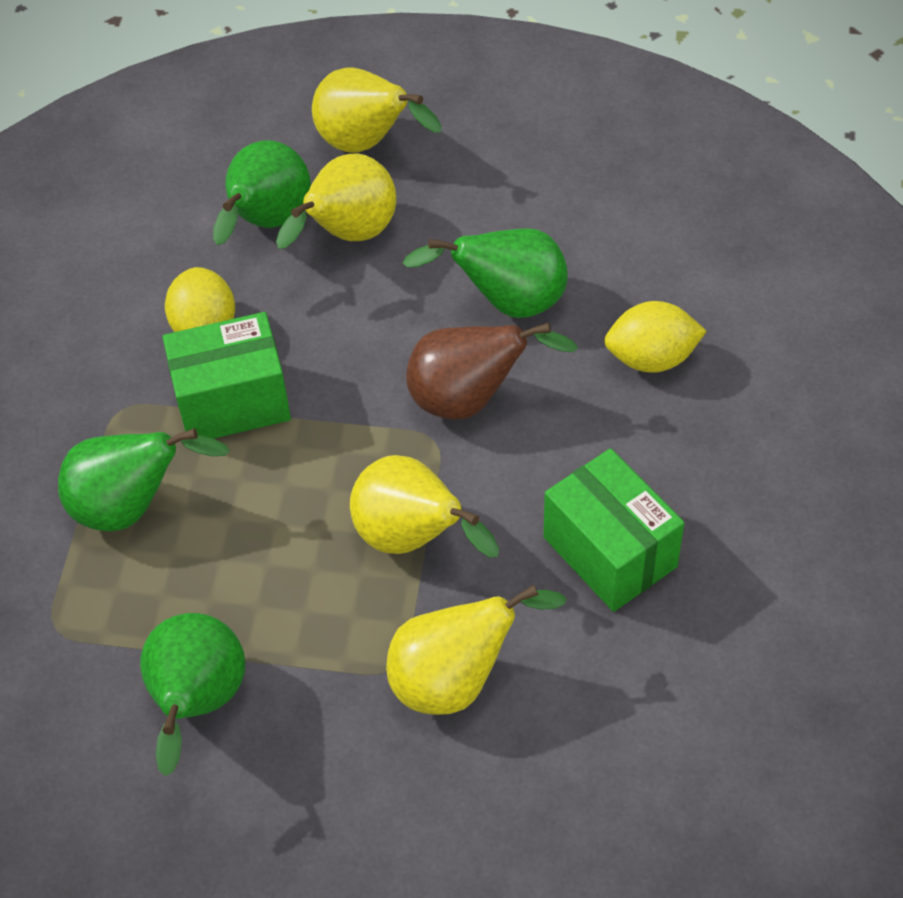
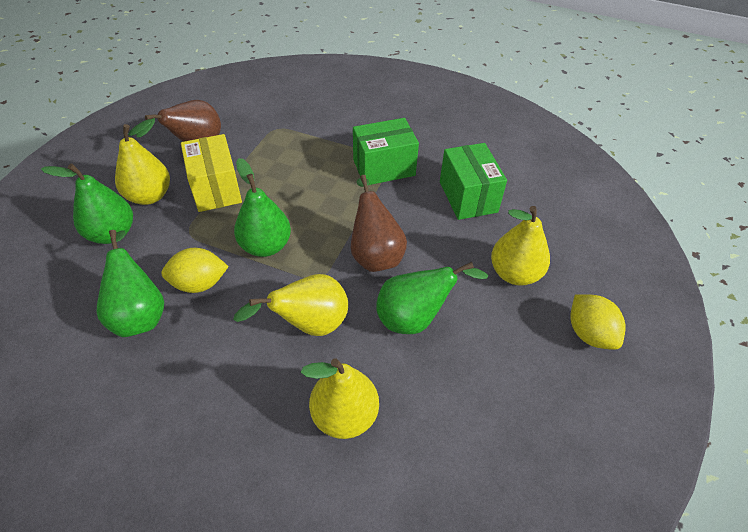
brown pear: 1 -> 2
yellow box: 0 -> 1

